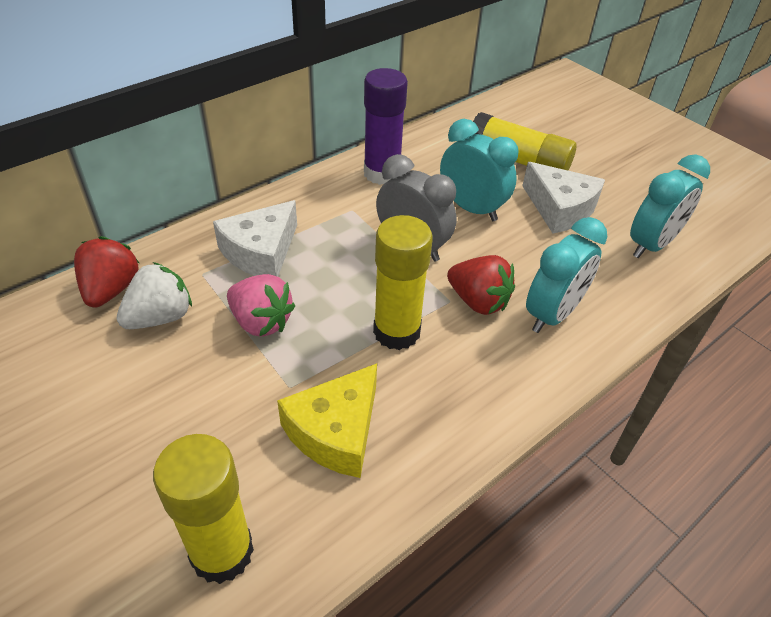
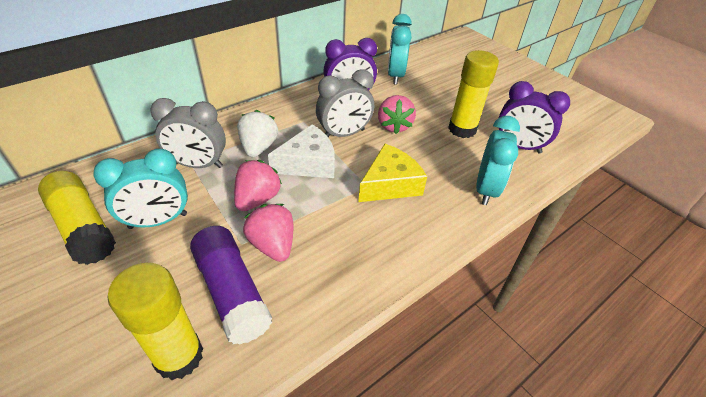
grey clock: 1 -> 2
pink strawberry: 1 -> 3
purple clock: 0 -> 2
red strawberry: 2 -> 0
white cheese: 2 -> 1

